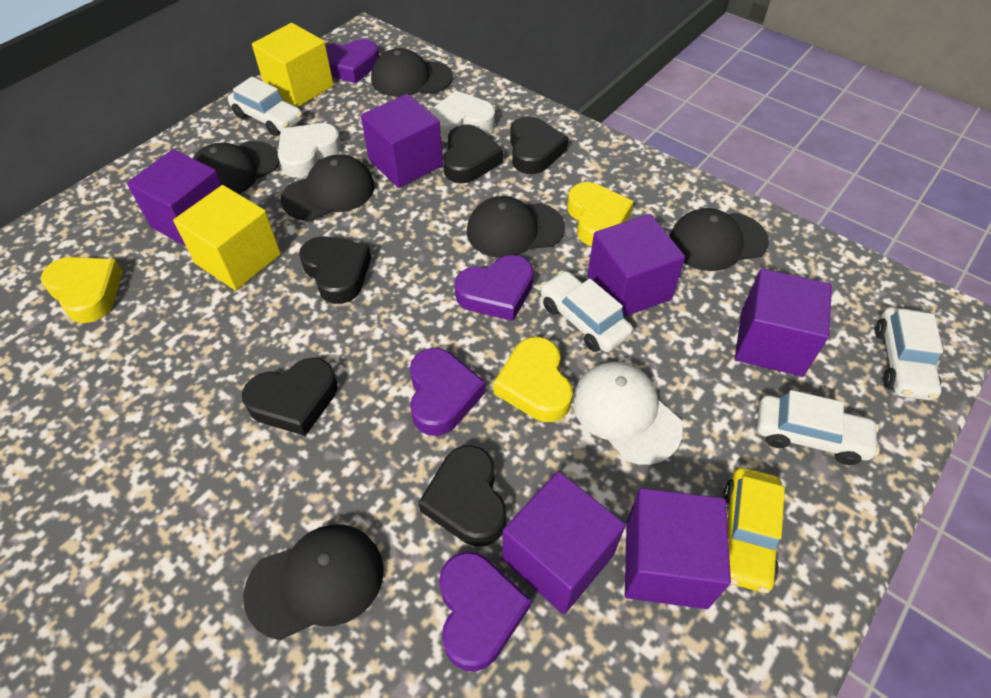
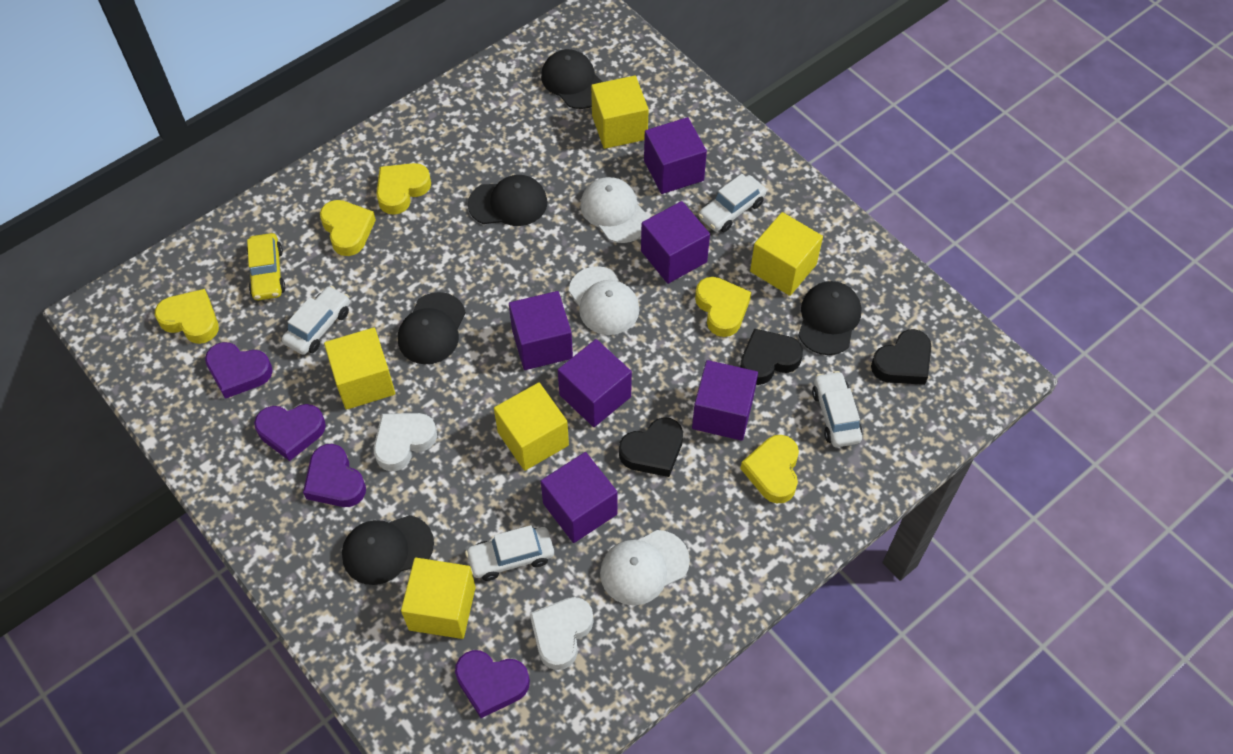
black cap: 6 -> 5
black heart: 5 -> 3
white cap: 1 -> 3
yellow cube: 2 -> 5
yellow heart: 3 -> 5

